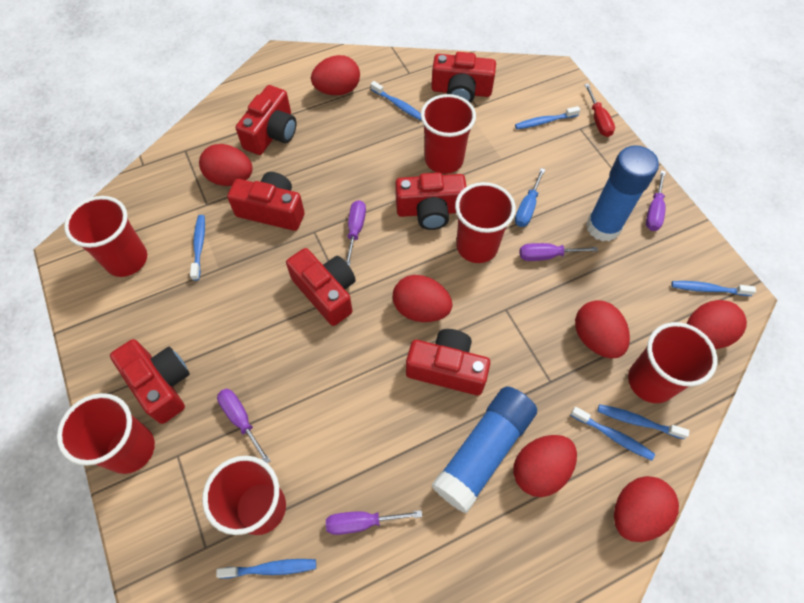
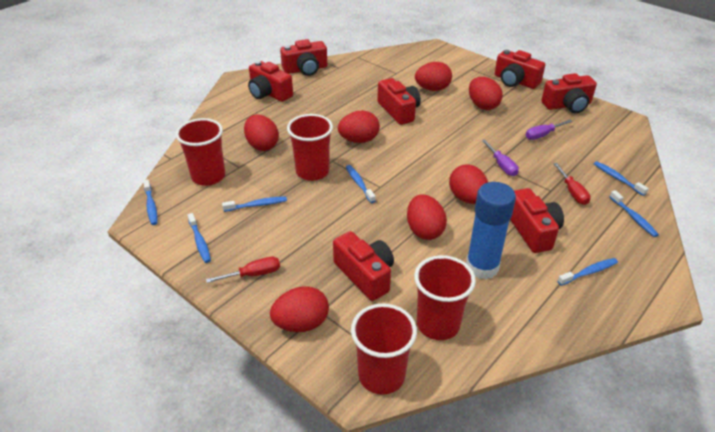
blue glue stick: 2 -> 1
blue screwdriver: 1 -> 0
purple screwdriver: 5 -> 2
red cup: 6 -> 4
red screwdriver: 1 -> 2

